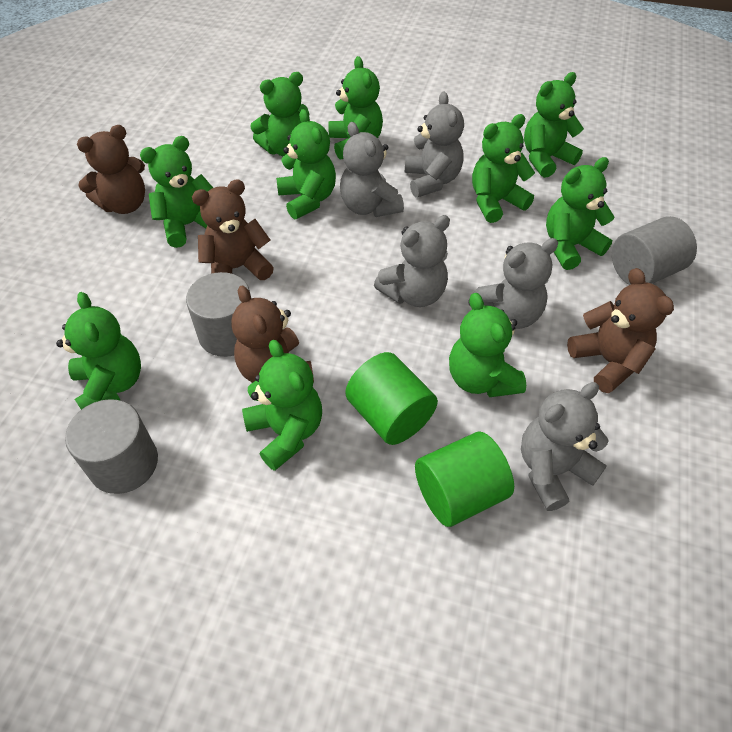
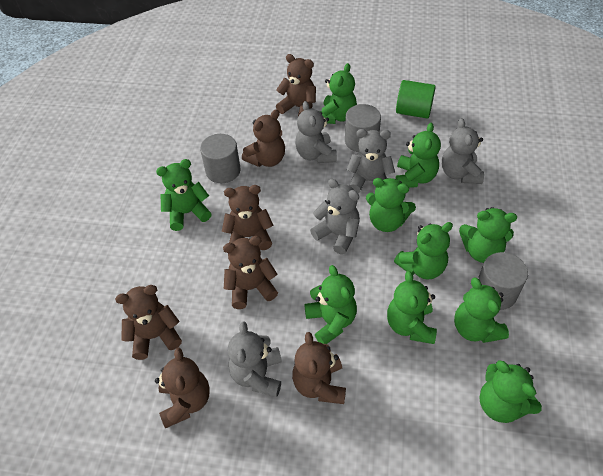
brown teddy bear: 4 -> 7
green cylinder: 2 -> 1

